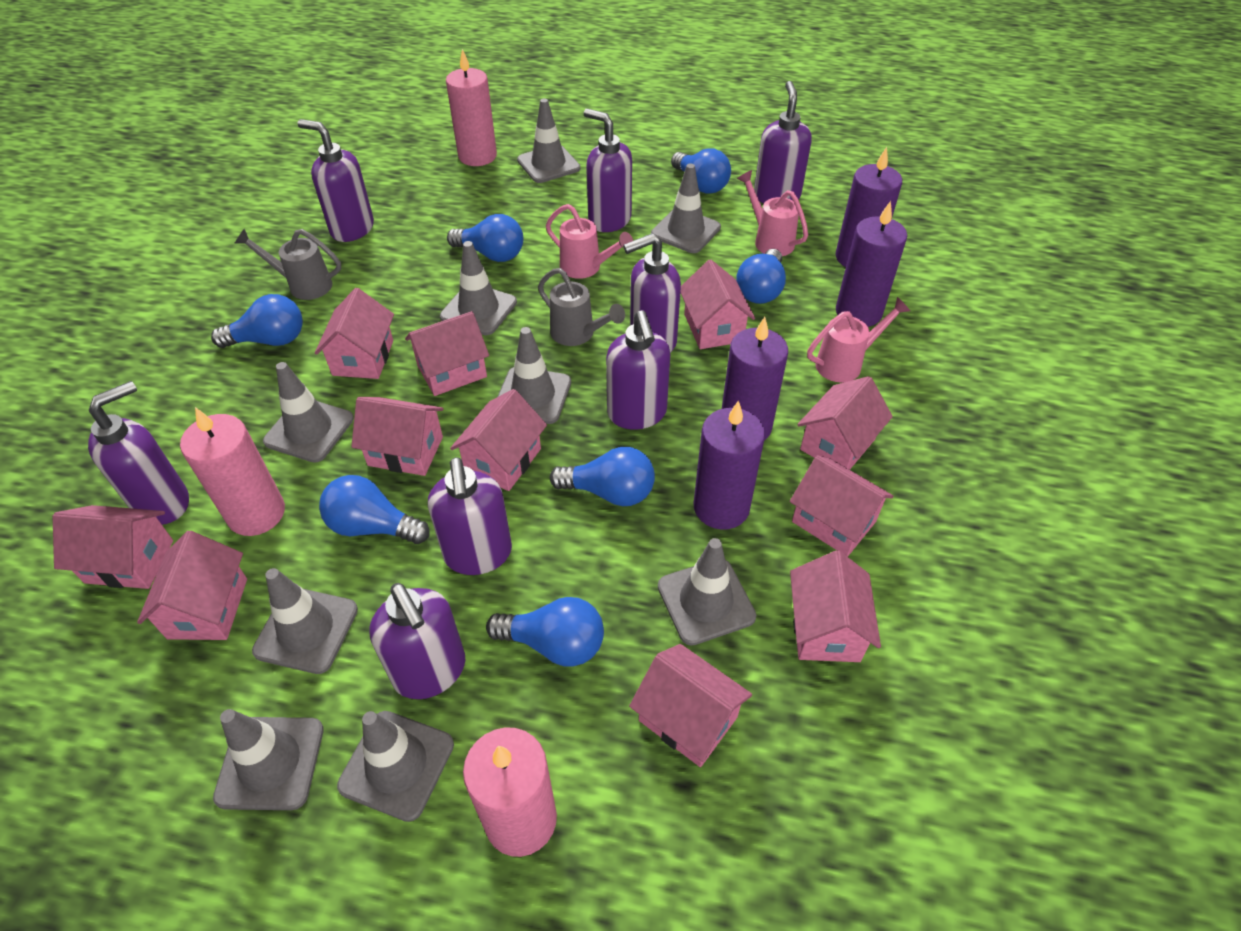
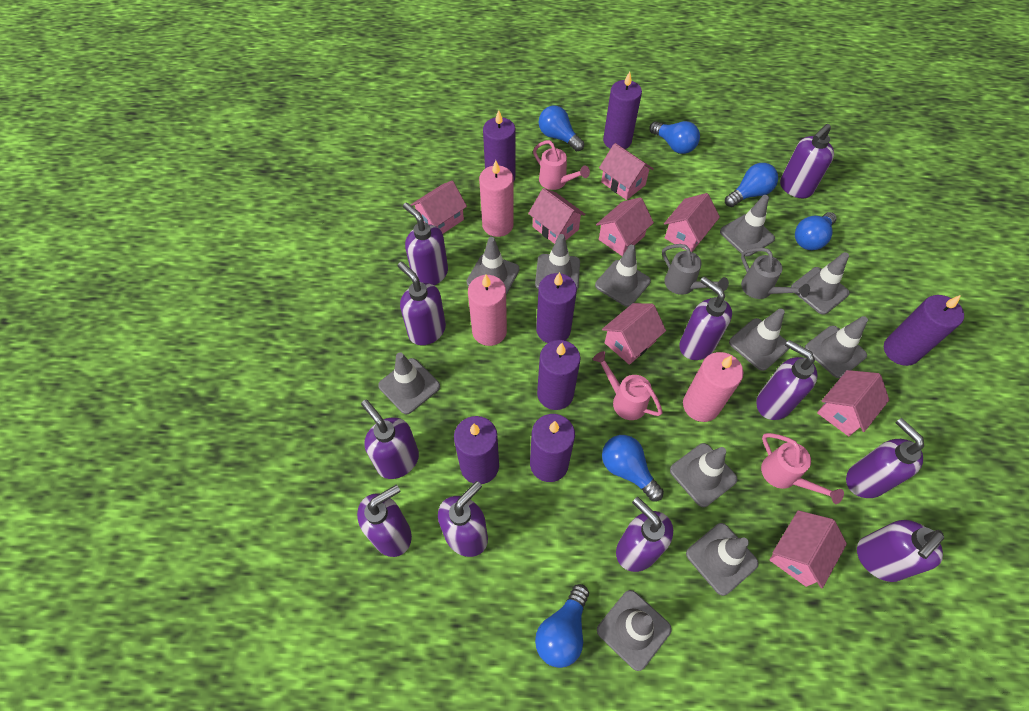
blue light bulb: 7 -> 6
grey traffic cone: 9 -> 11
pink house: 11 -> 8
purple candle: 4 -> 7
purple soap dispenser: 8 -> 11

